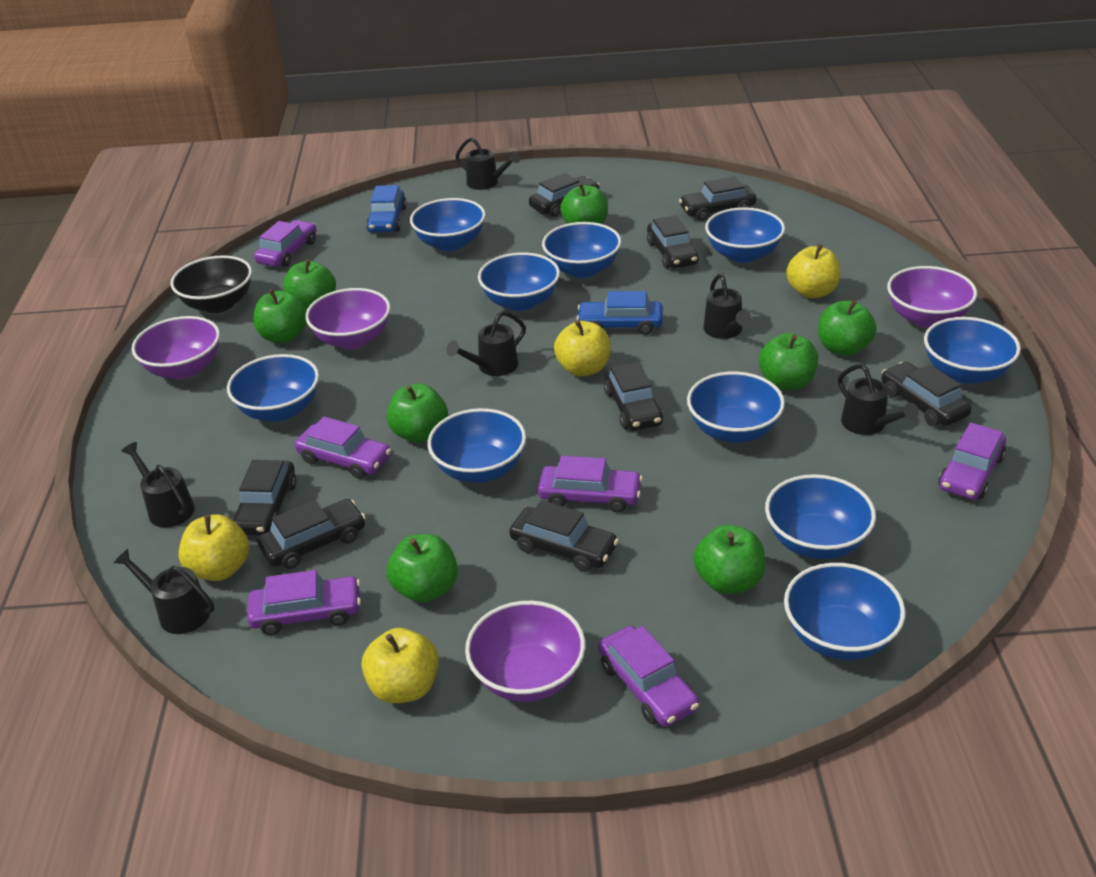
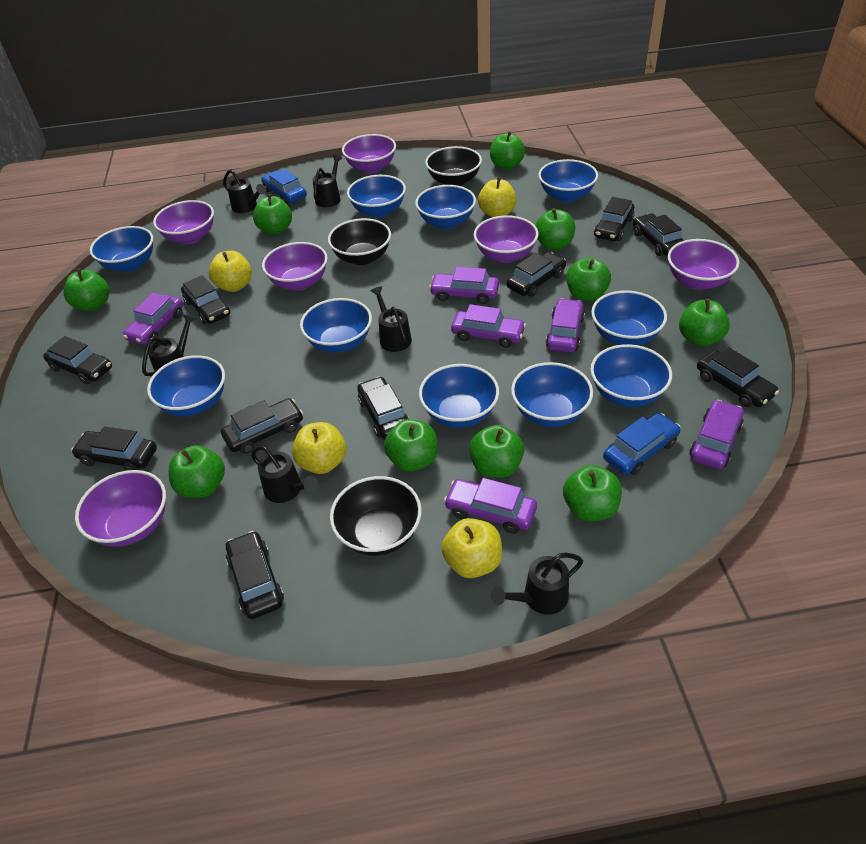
black bowl: 1 -> 3
black car: 8 -> 10
green apple: 8 -> 10
purple bowl: 4 -> 6

